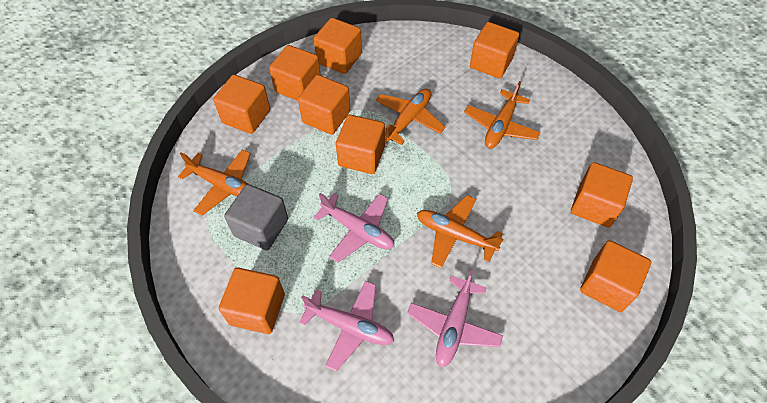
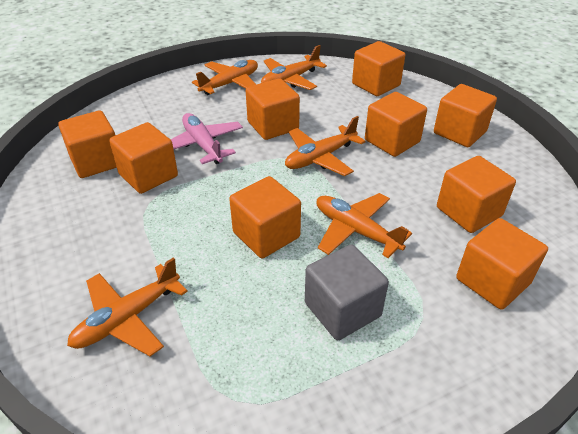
orange plane: 4 -> 5
pink plane: 3 -> 1

